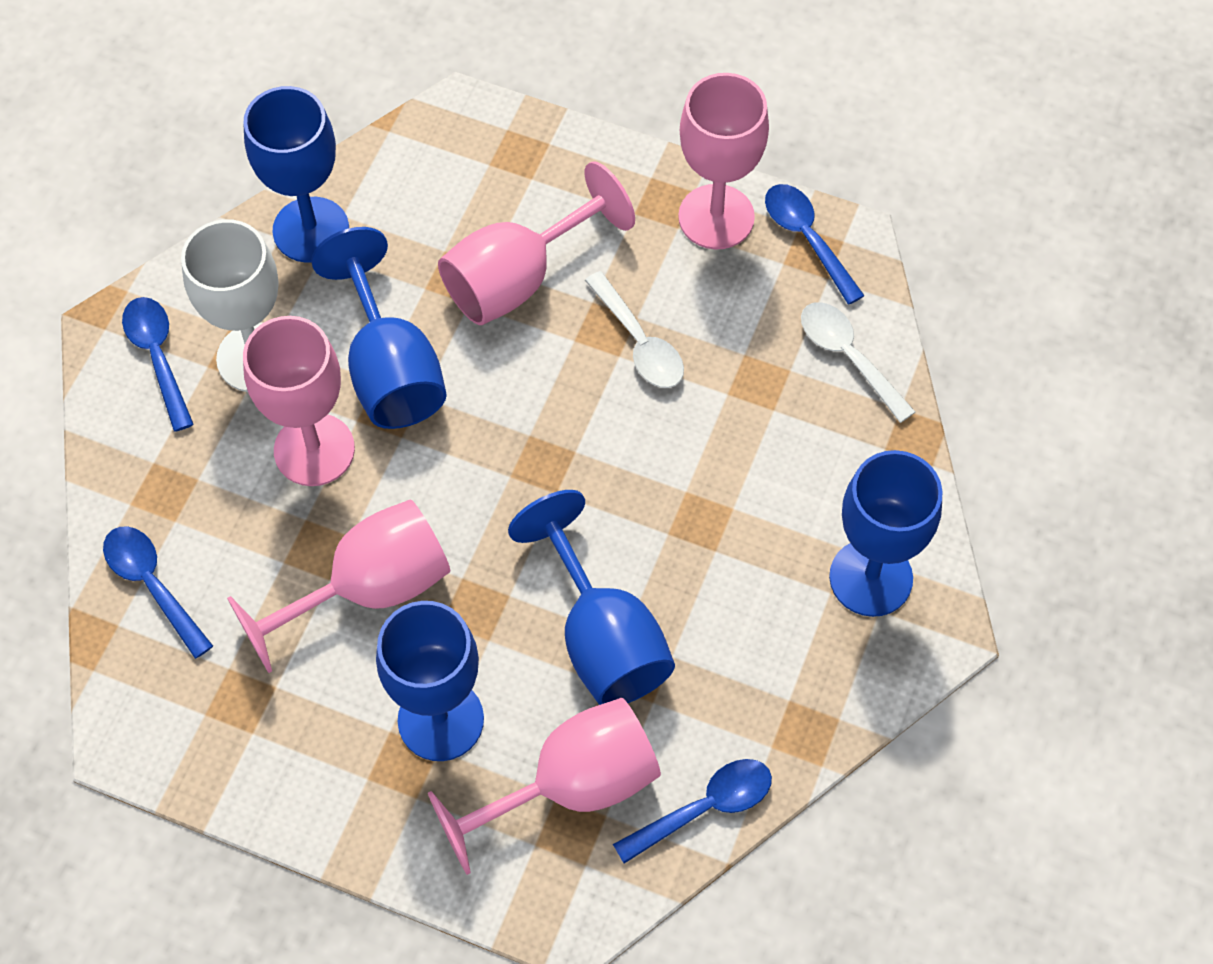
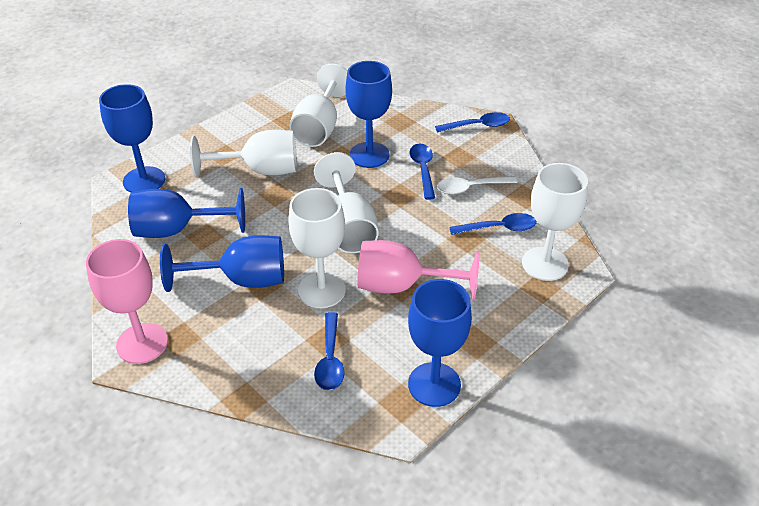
pink goblet: 5 -> 2
white goblet: 1 -> 5
white spoon: 2 -> 1

